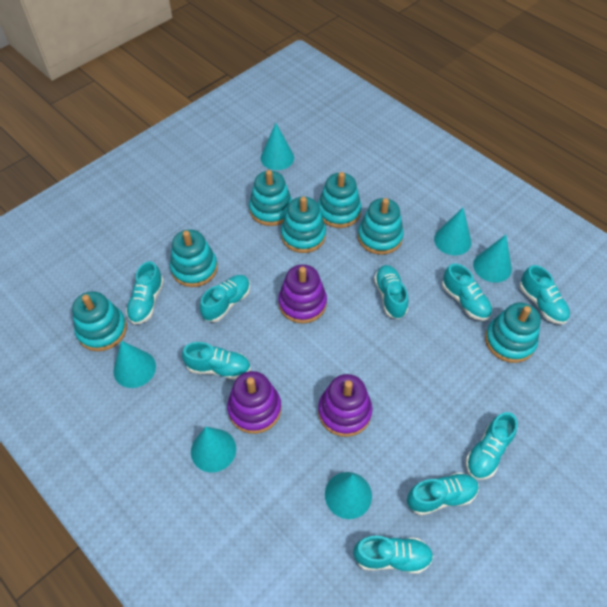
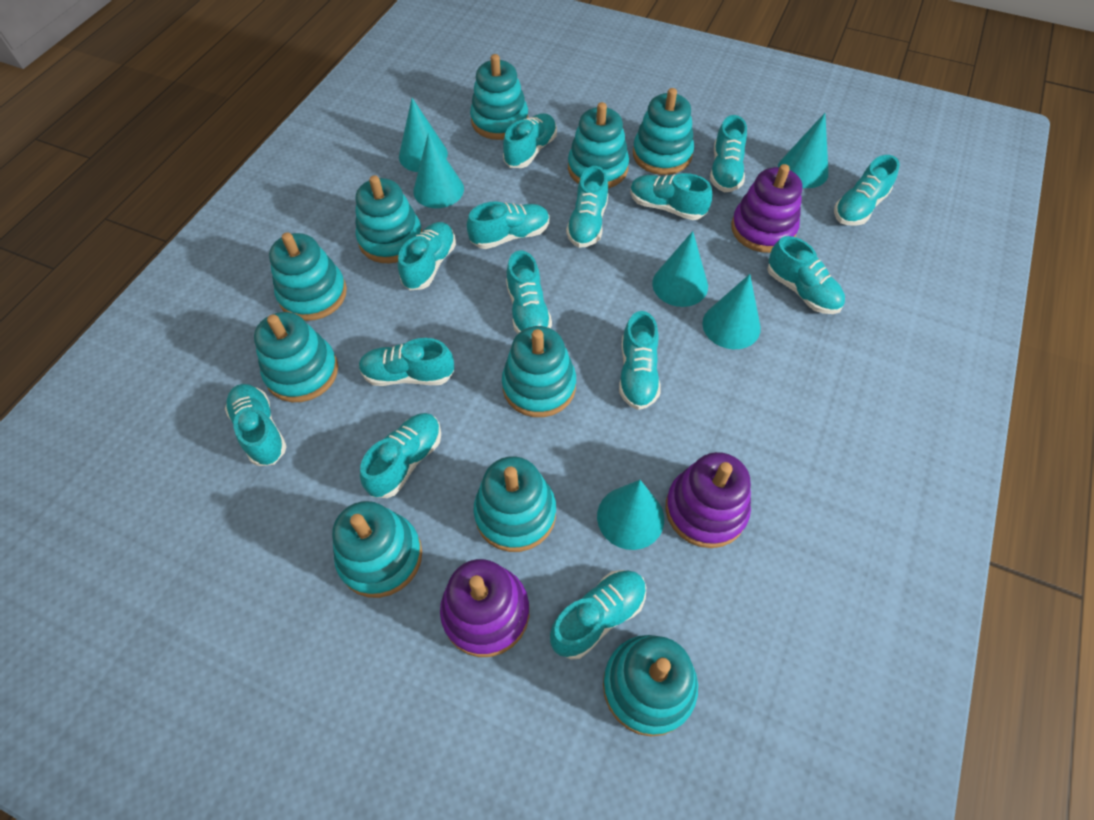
turquoise shoe: 9 -> 14
turquoise stacking toy: 7 -> 10

